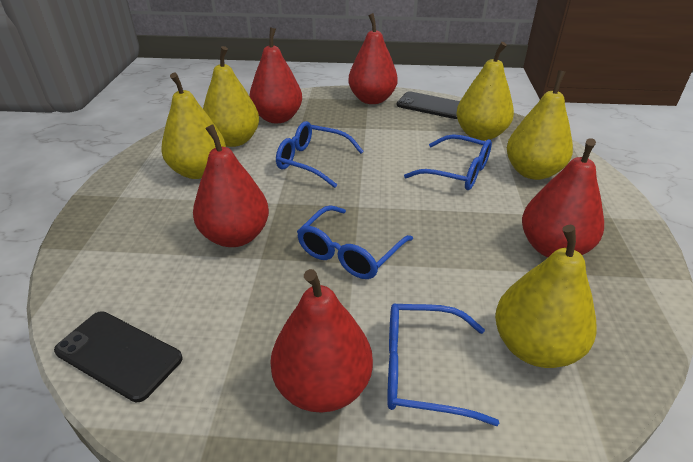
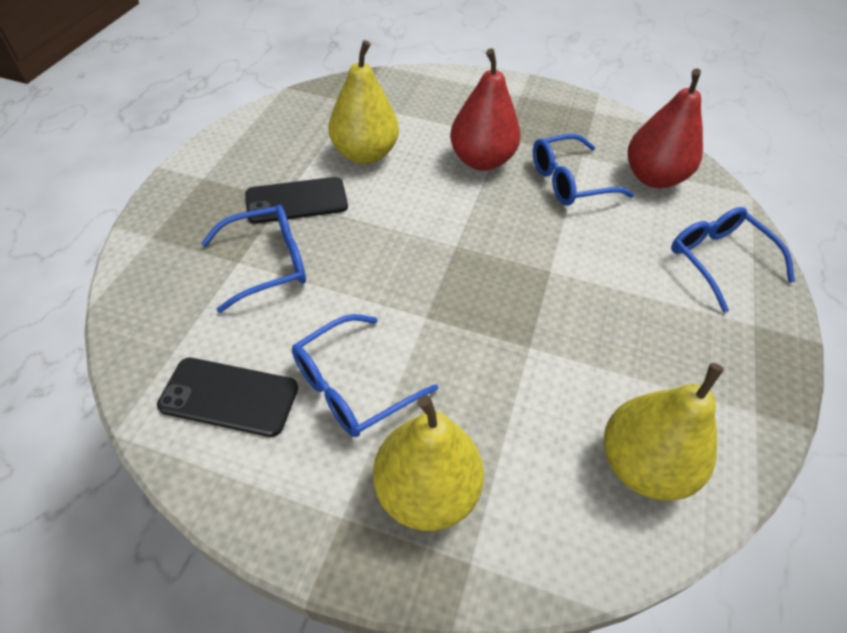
red pear: 5 -> 2
yellow pear: 5 -> 3

